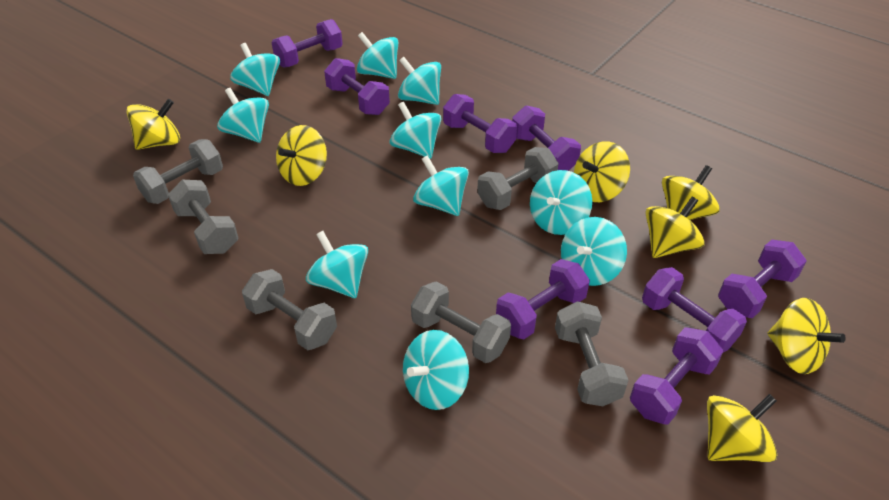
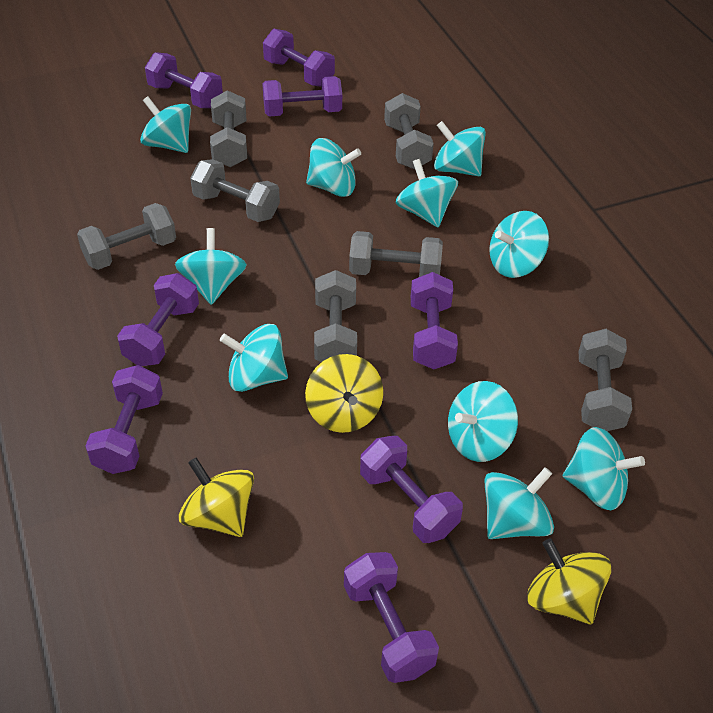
grey dumbbell: 6 -> 7
yellow spinning top: 7 -> 3

